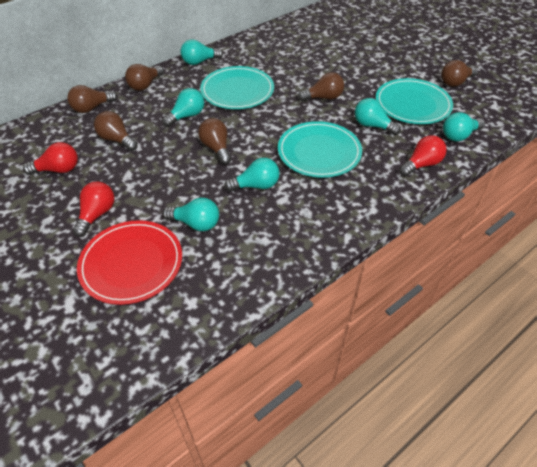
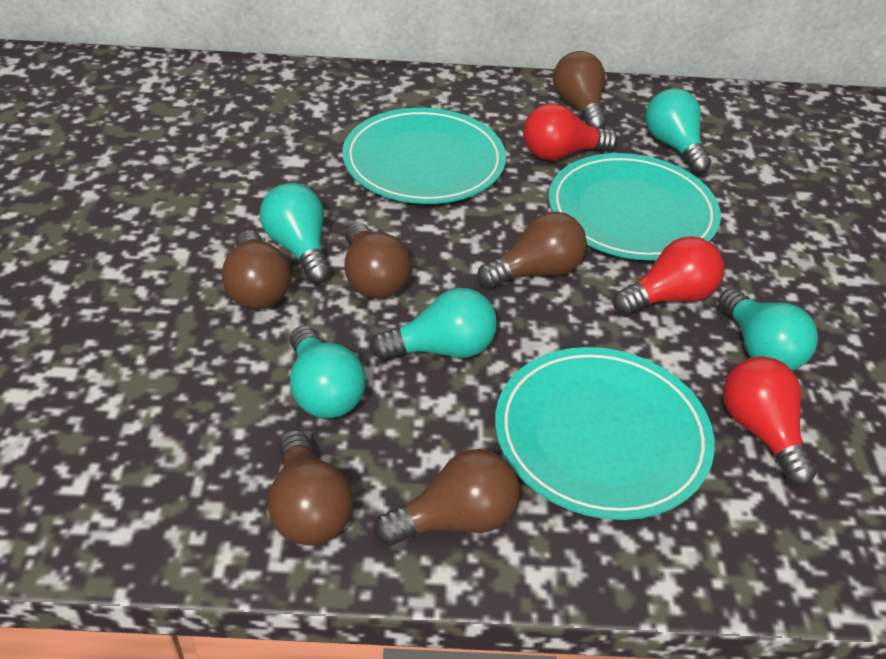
red plate: 1 -> 0
turquoise light bulb: 6 -> 5

